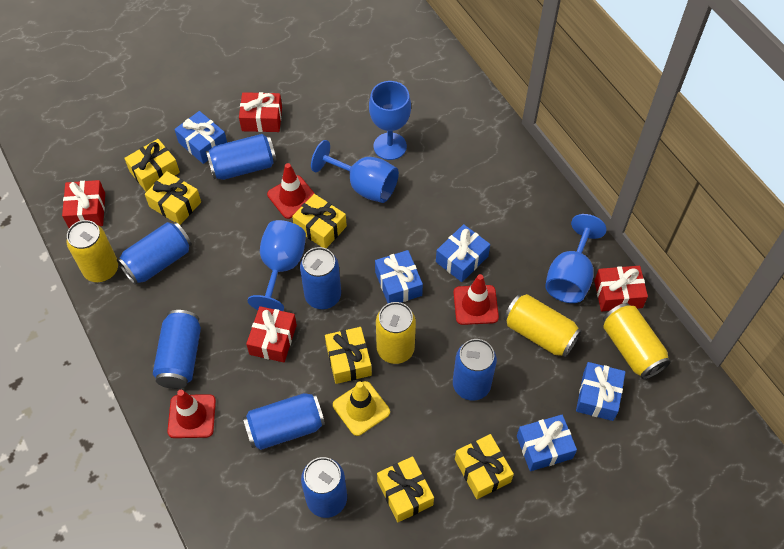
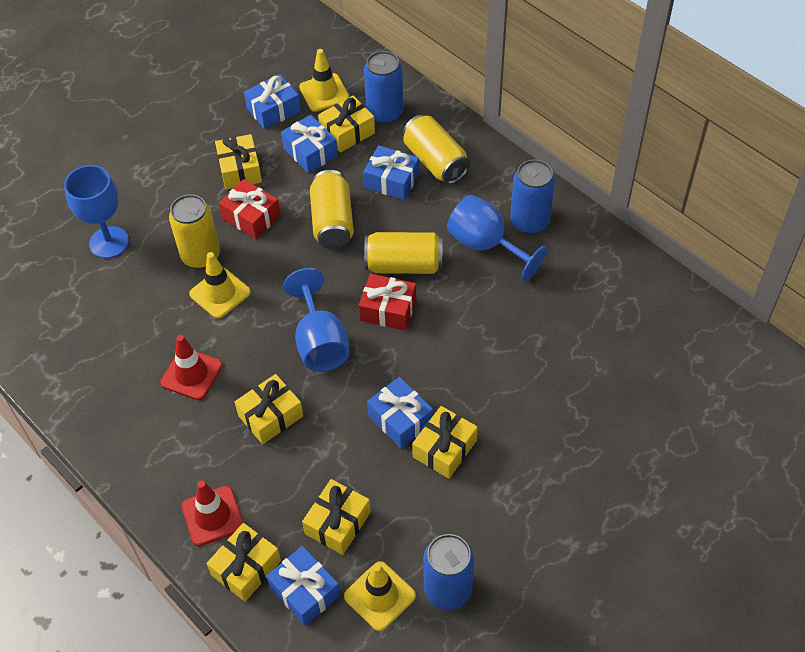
blue can: 7 -> 3
blue goblet: 4 -> 3
red gift: 4 -> 2
red traffic cone: 3 -> 2
yellow traffic cone: 1 -> 3

